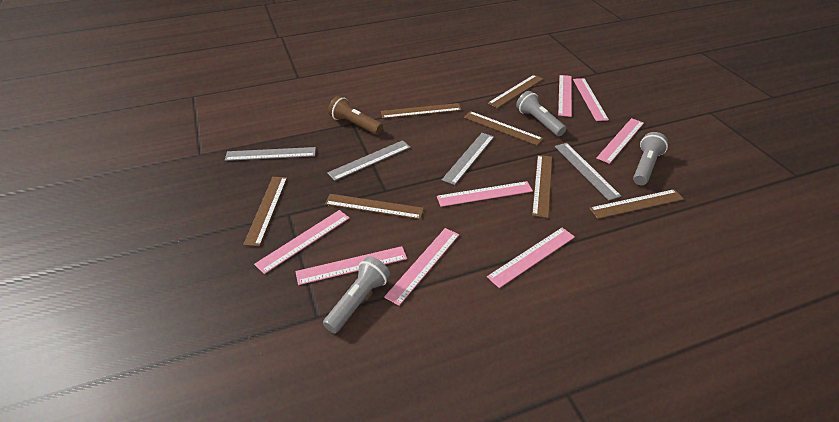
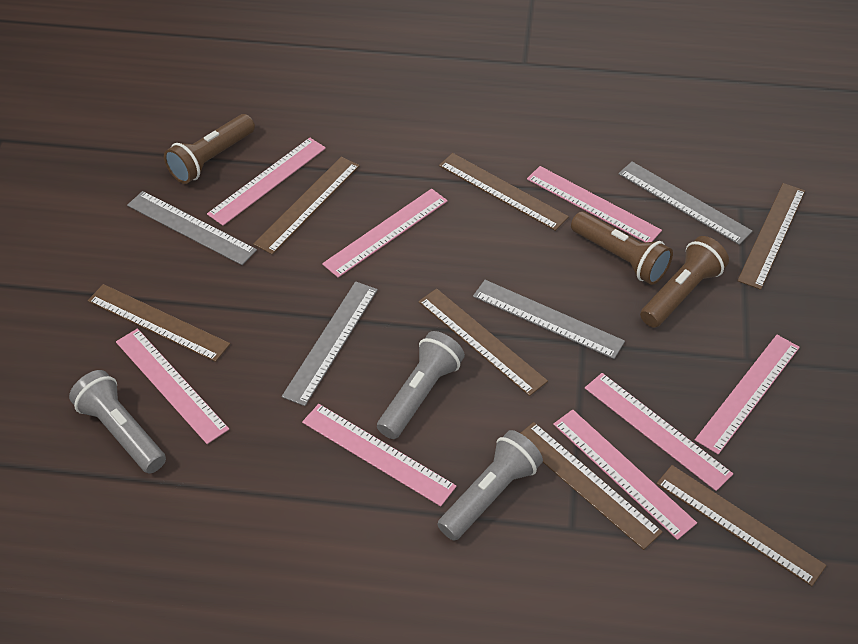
brown flashlight: 1 -> 3

